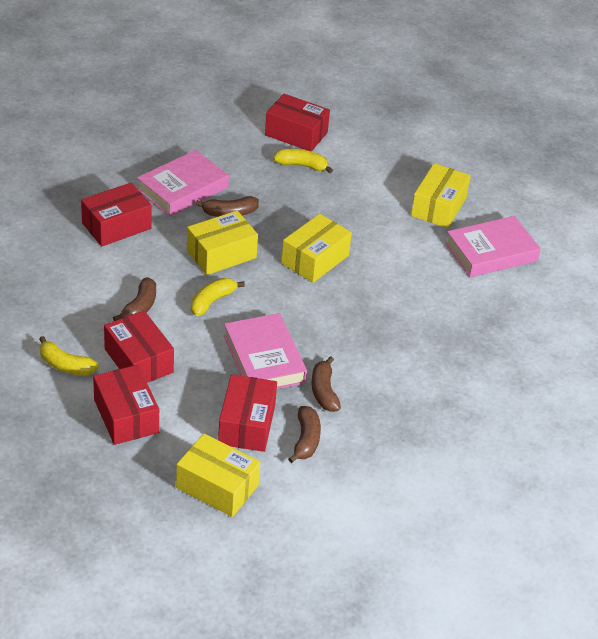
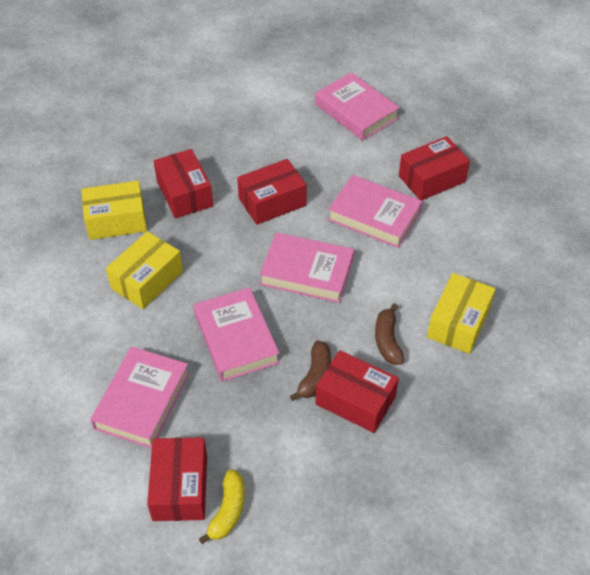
brown banana: 4 -> 2
pink book: 3 -> 5
yellow banana: 3 -> 1
yellow box: 4 -> 3

